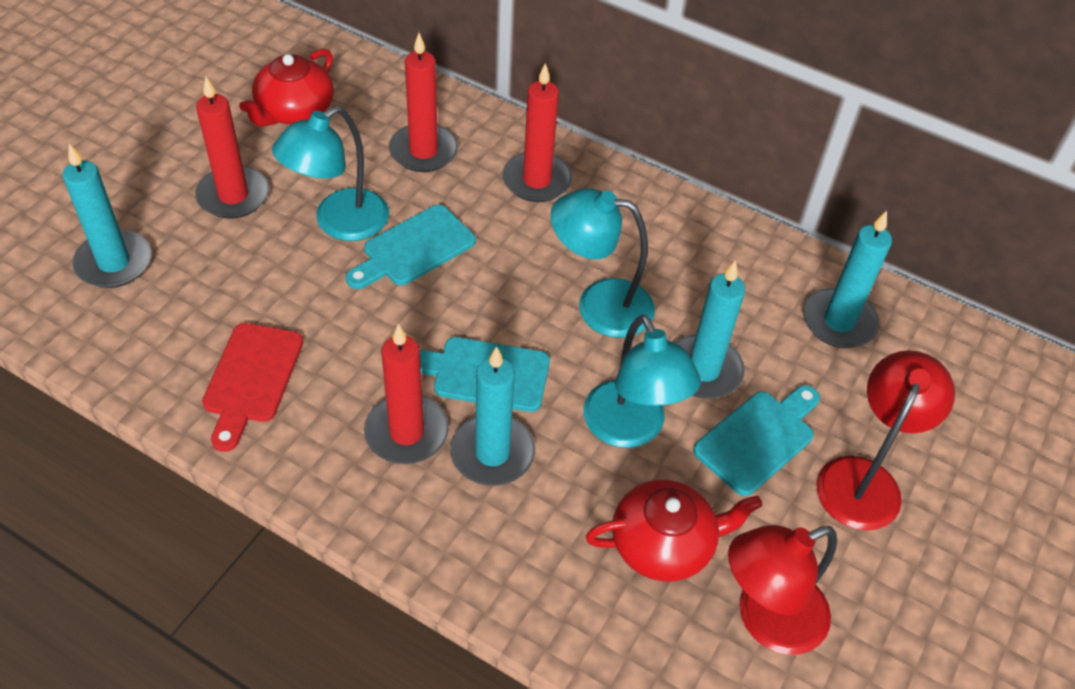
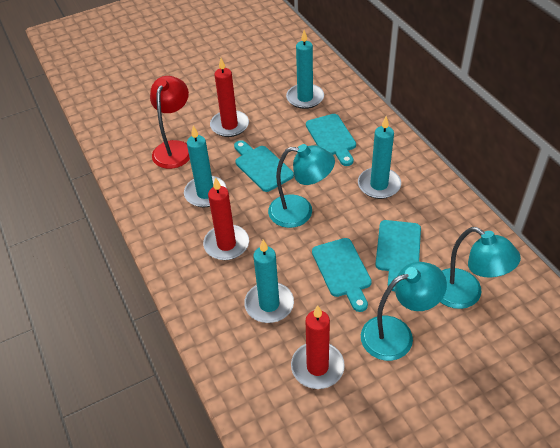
red candle: 4 -> 3
red cutting board: 1 -> 0
red lamp: 2 -> 1
red teapot: 2 -> 0
turquoise cutting board: 3 -> 4

